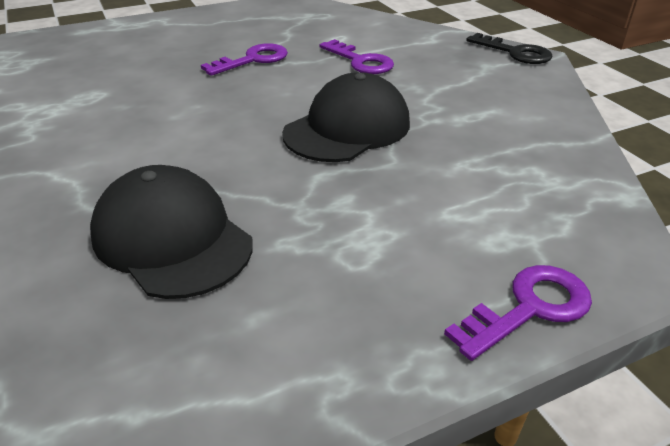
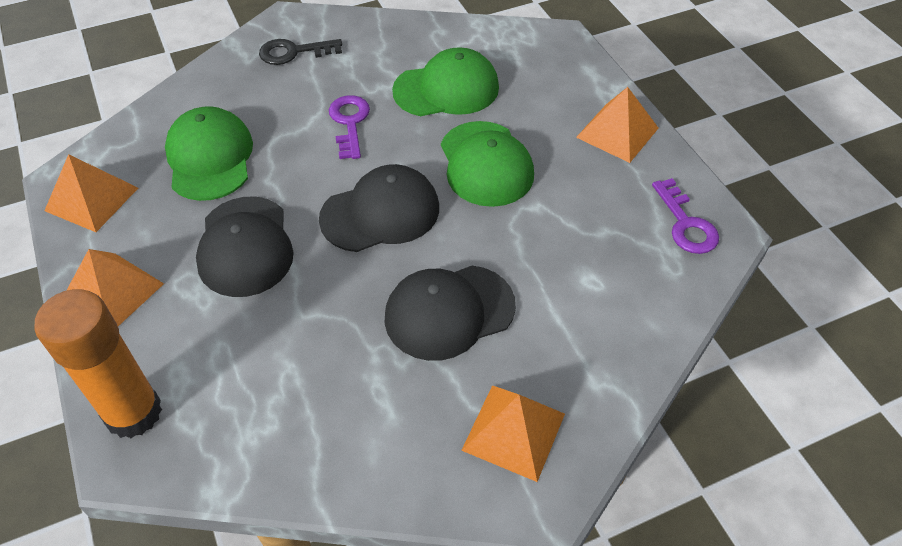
black cap: 2 -> 3
green cap: 0 -> 3
orange glue stick: 0 -> 1
orange pyramid: 0 -> 4
purple key: 3 -> 2

